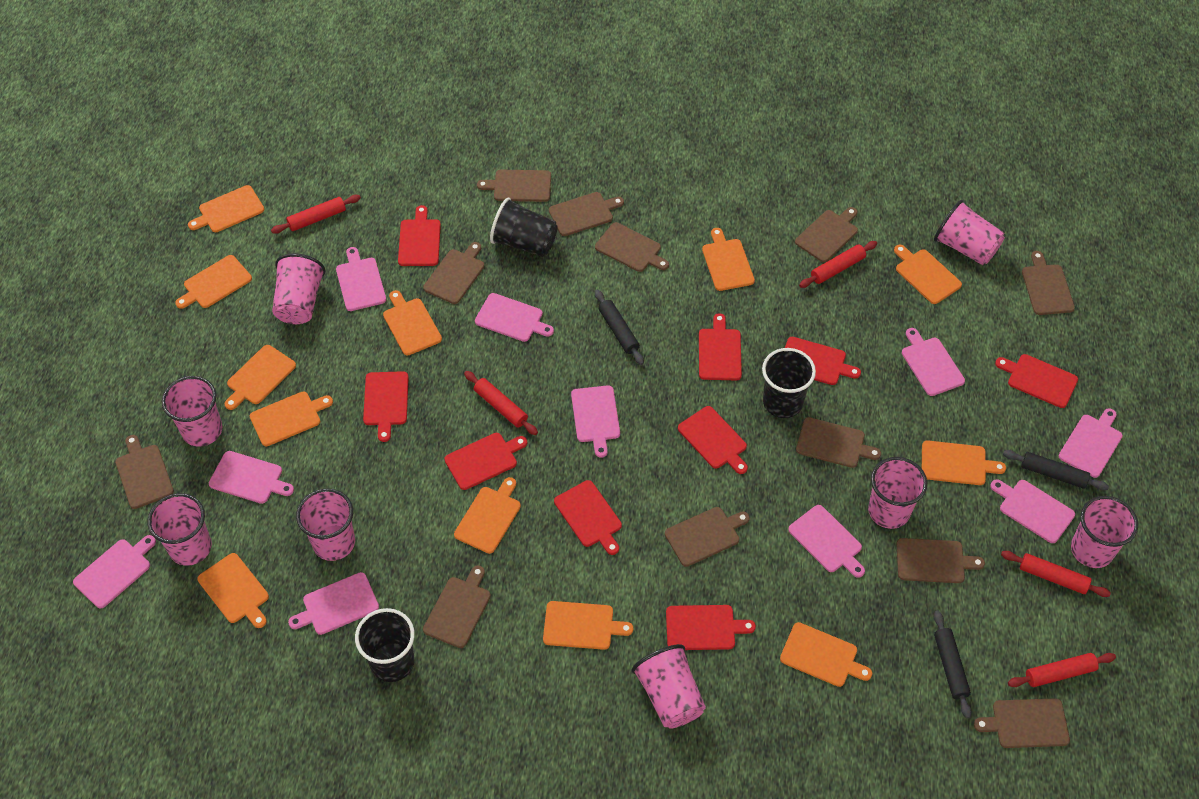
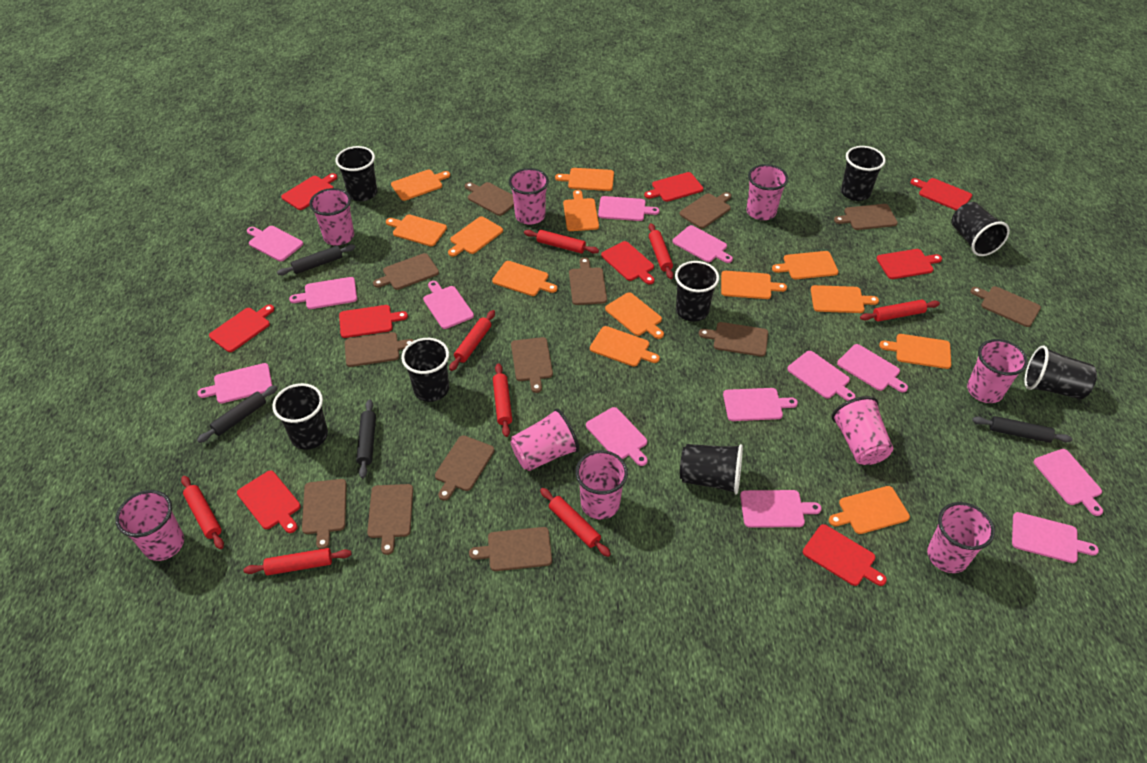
black cup: 3 -> 8
black rolling pin: 3 -> 4
brown cutting board: 12 -> 13
orange cutting board: 12 -> 13
pink cup: 8 -> 9
pink cutting board: 10 -> 13
red rolling pin: 5 -> 8

